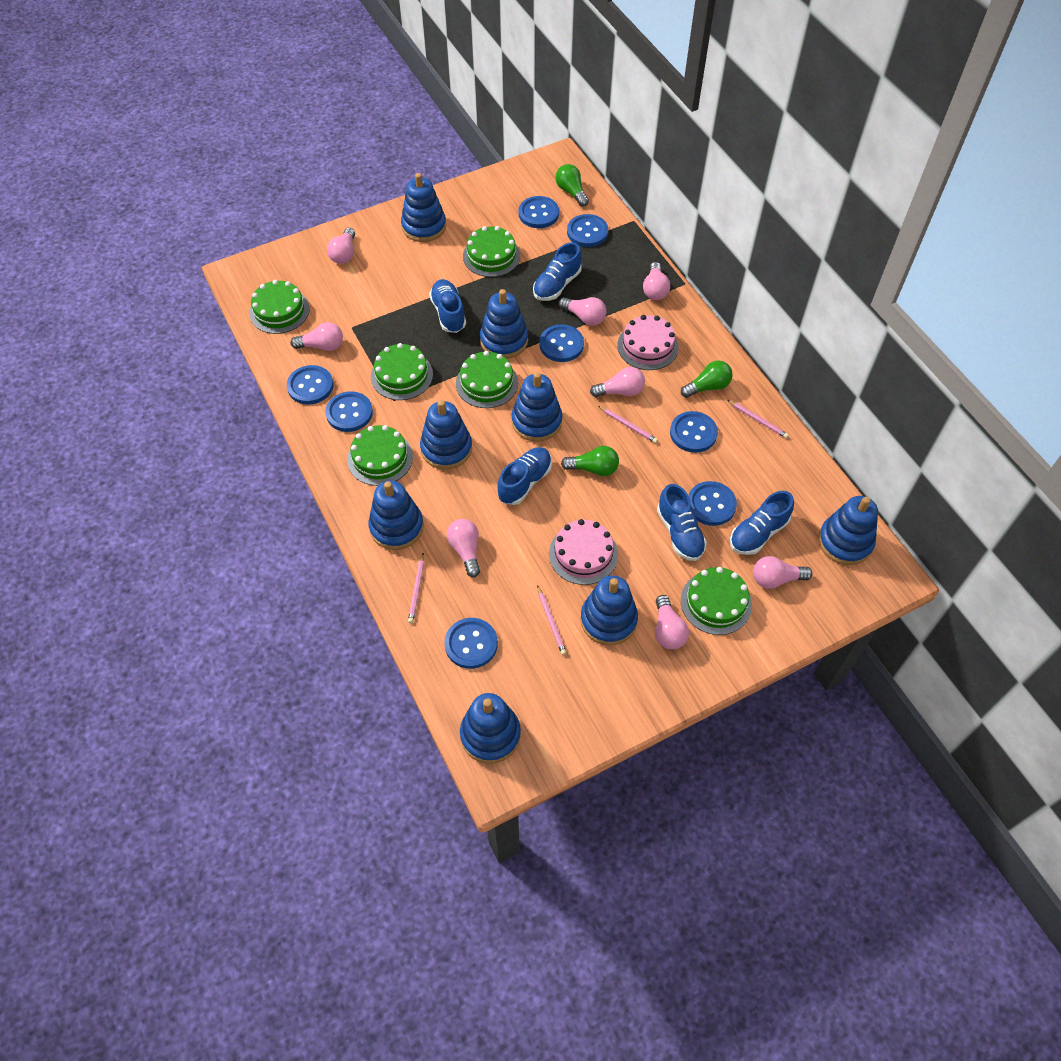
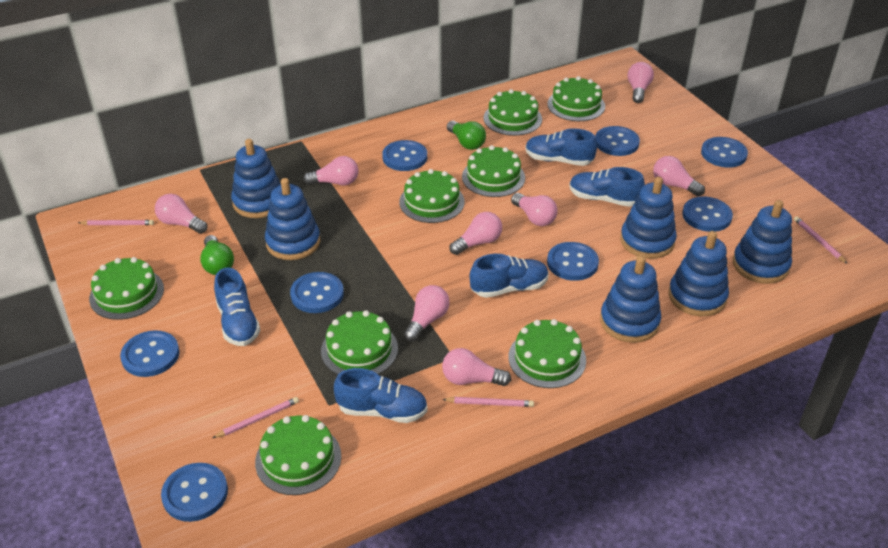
blue stacking toy: 8 -> 6
green cake: 6 -> 8
green light bulb: 3 -> 2
pink cake: 2 -> 0

